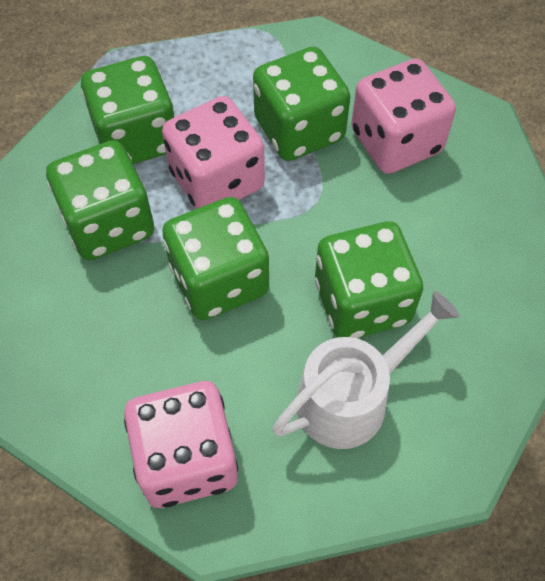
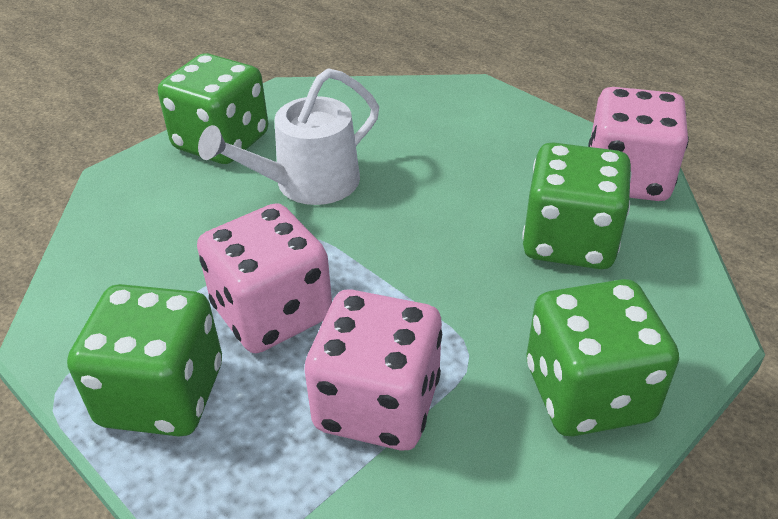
green dice: 5 -> 4

